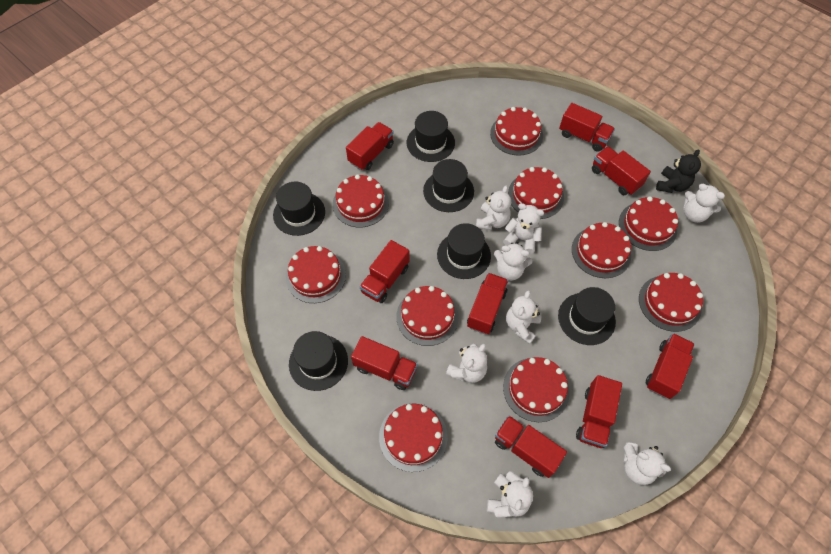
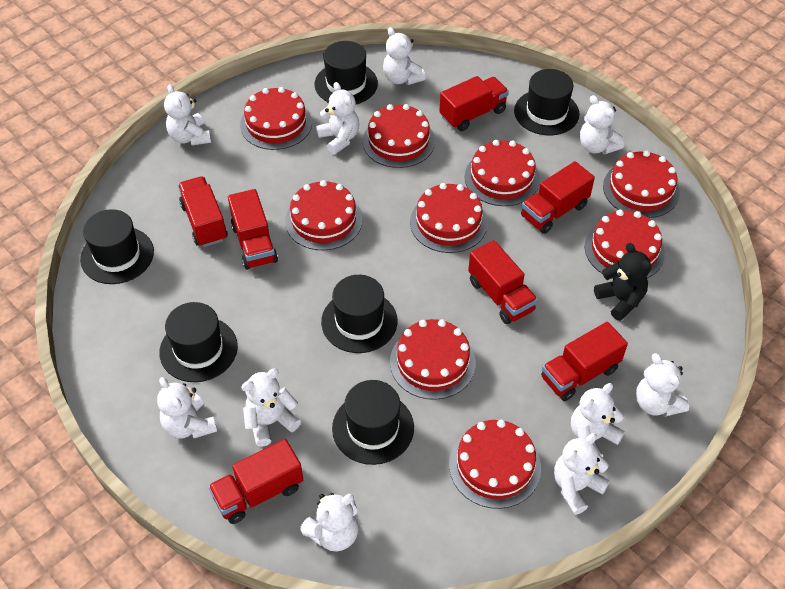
red cake: 10 -> 9
red truck: 9 -> 7
white teddy bear: 8 -> 10

